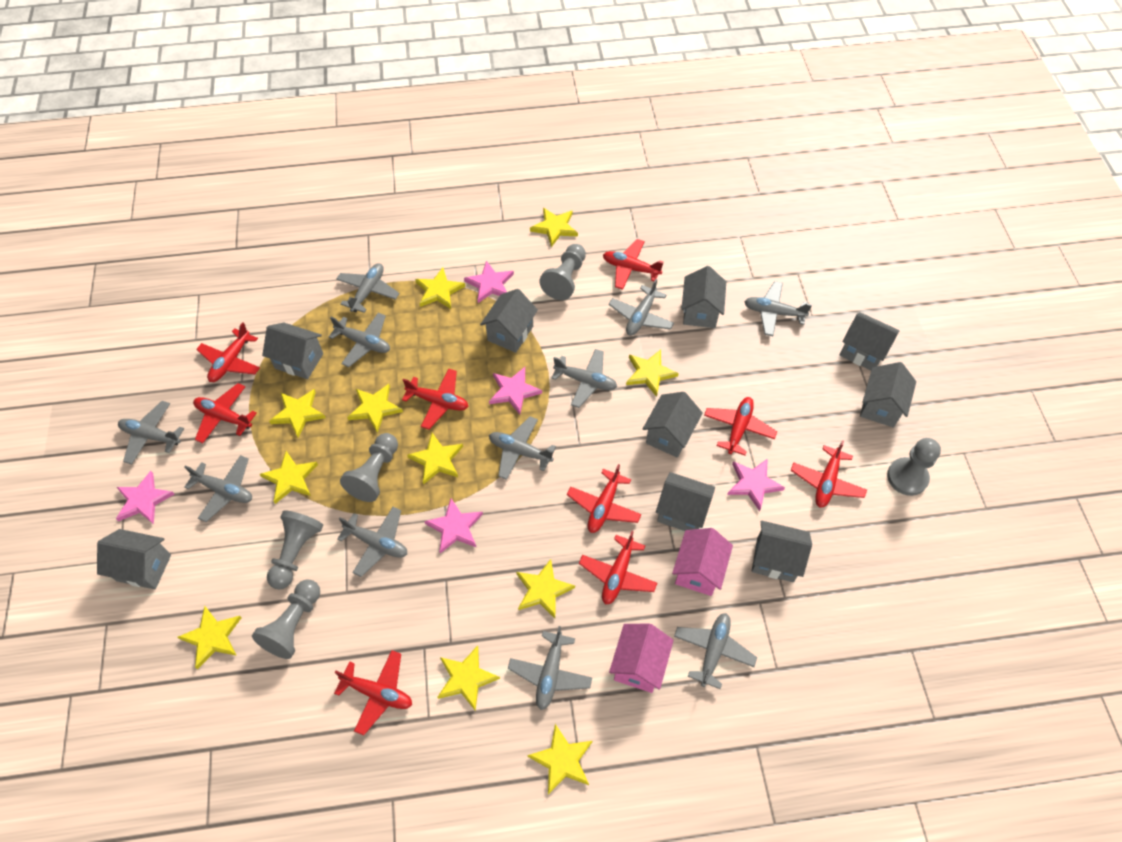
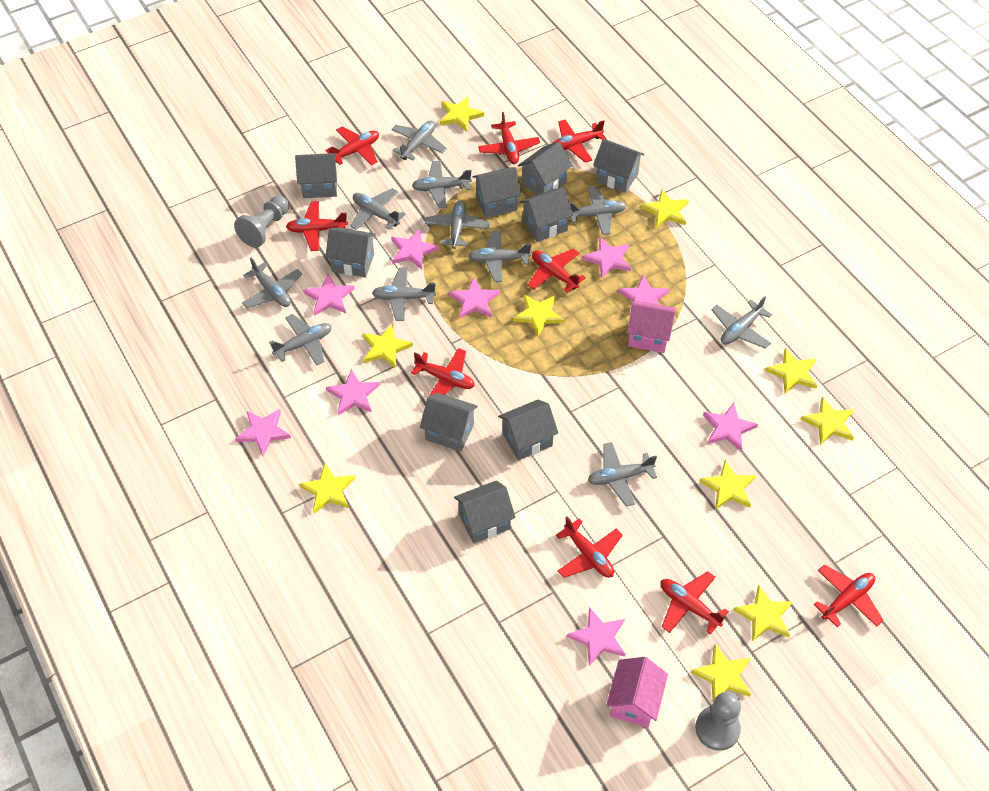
grey pawn: 5 -> 2
pink star: 5 -> 9
yellow star: 11 -> 10

